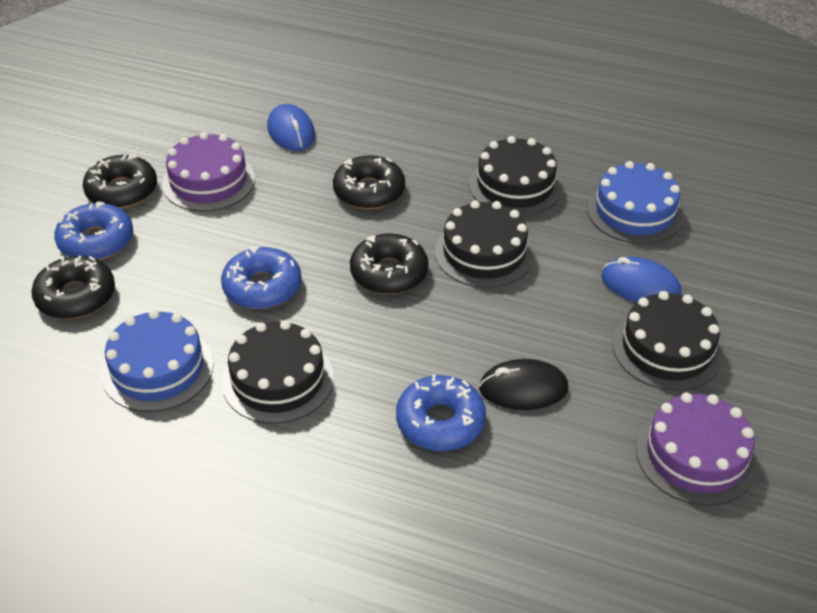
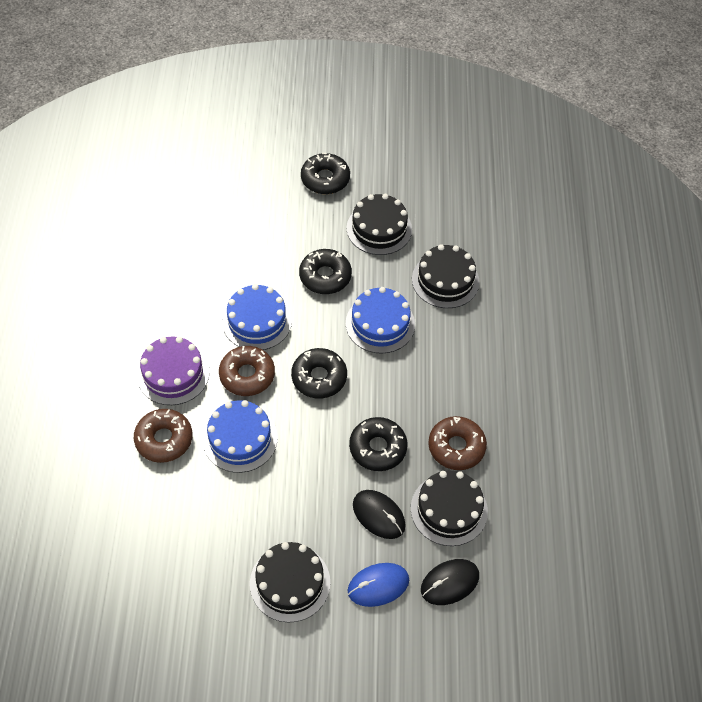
black mouse: 1 -> 2
blue cake: 2 -> 3
blue donut: 3 -> 0
blue mouse: 2 -> 1
brown donut: 0 -> 3
purple cake: 2 -> 1

